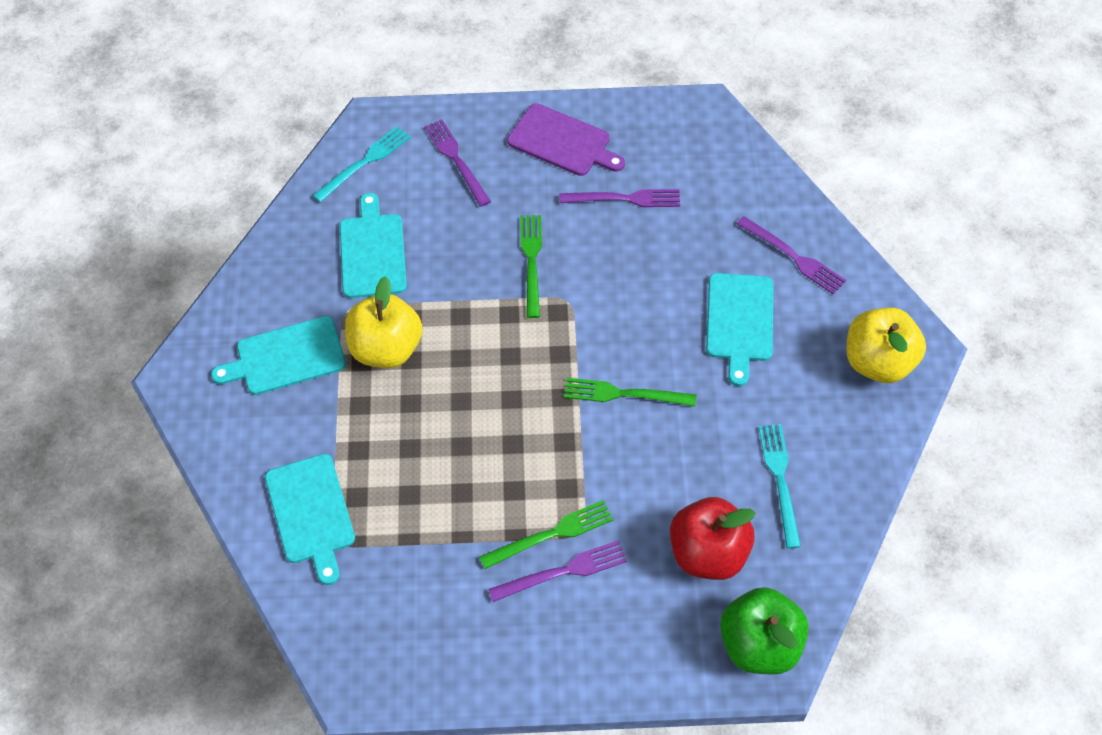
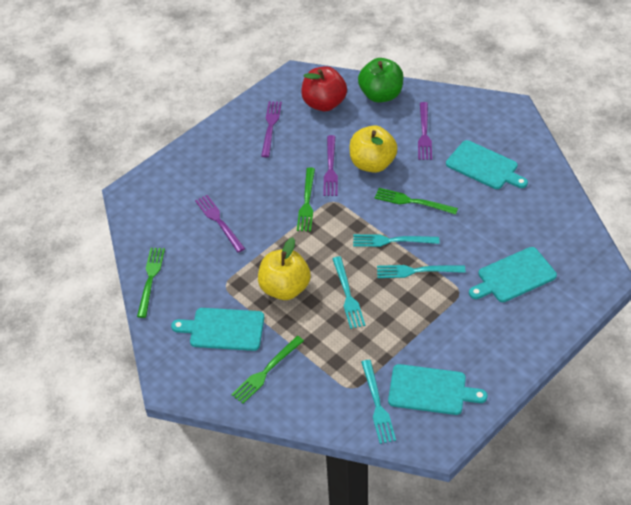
green fork: 3 -> 4
purple cutting board: 1 -> 0
turquoise fork: 2 -> 4

